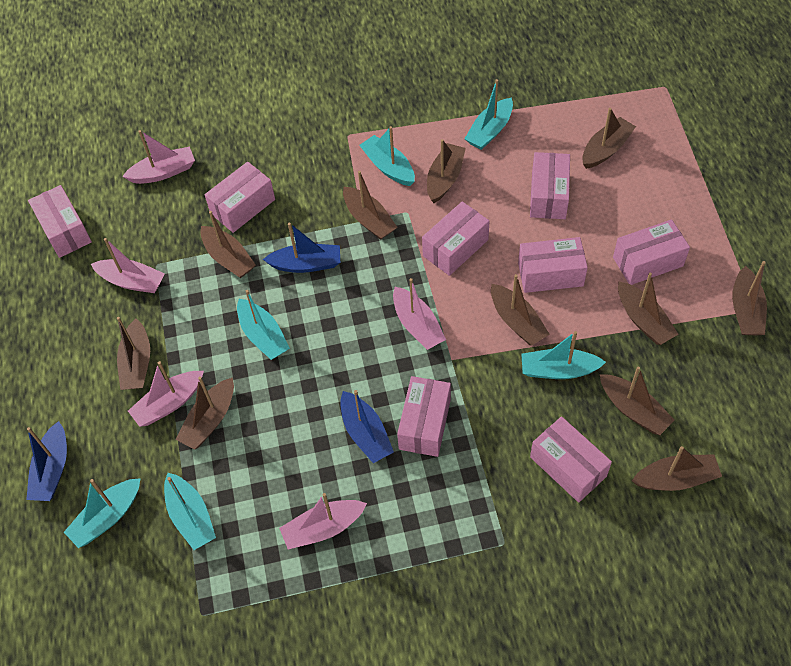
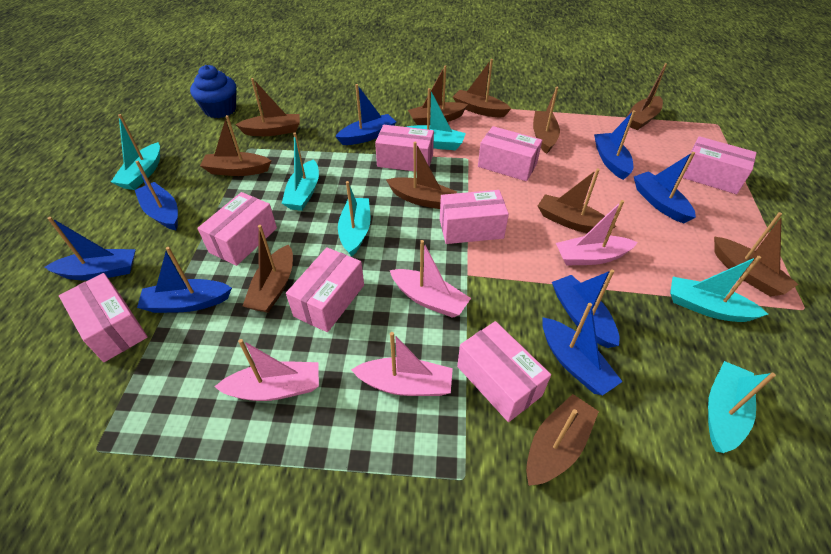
blue boat: 3 -> 8
blue cupcake: 0 -> 1
pink boat: 5 -> 4

